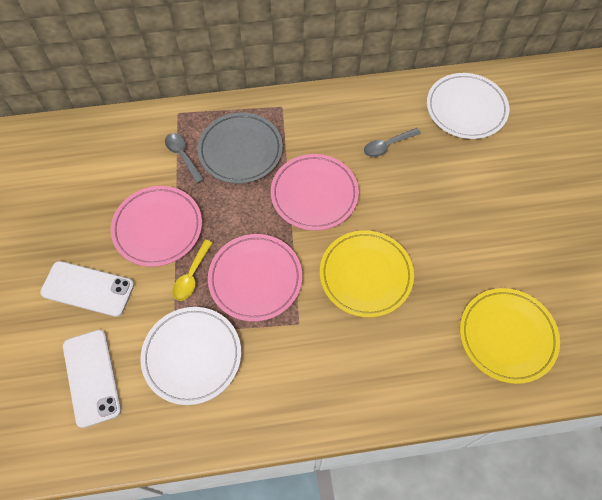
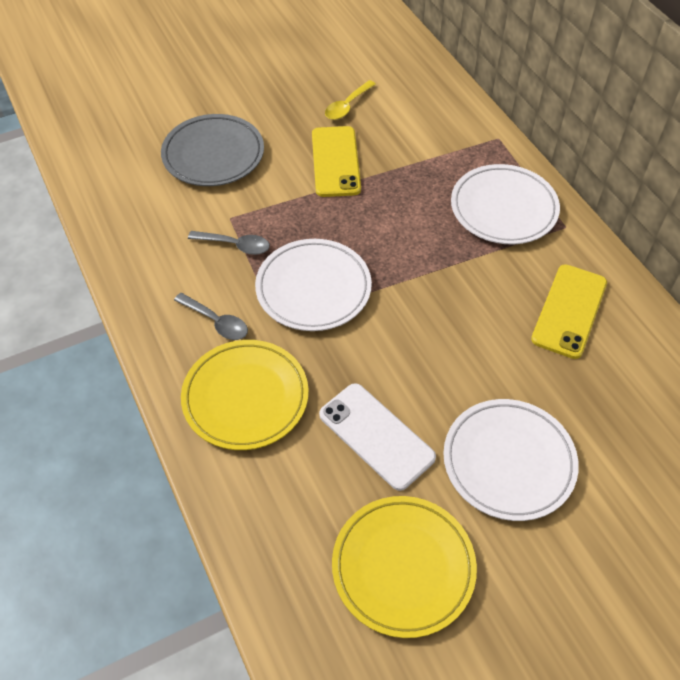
pink plate: 3 -> 0
white phone: 2 -> 1
white plate: 2 -> 3
yellow phone: 0 -> 2

